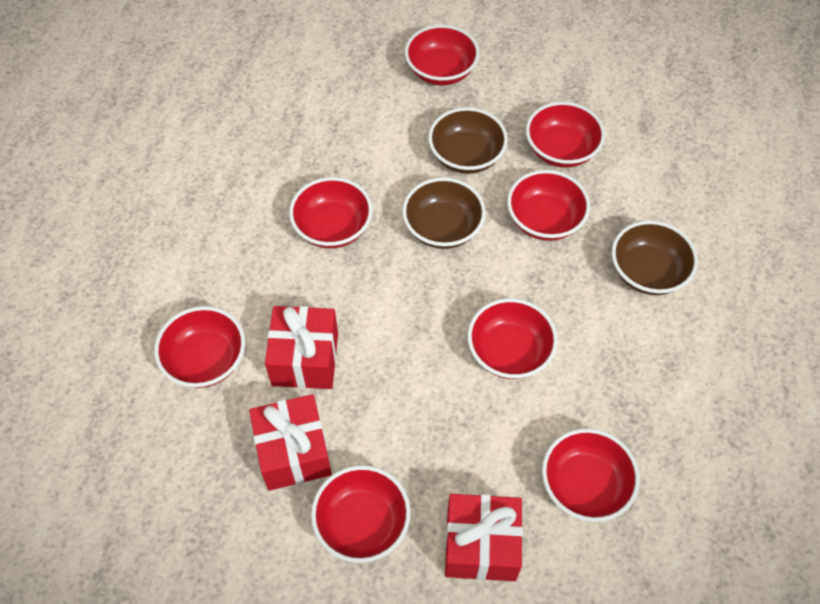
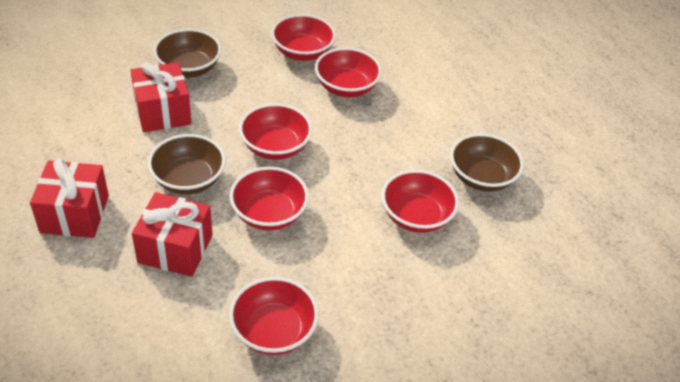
red bowl: 8 -> 6

